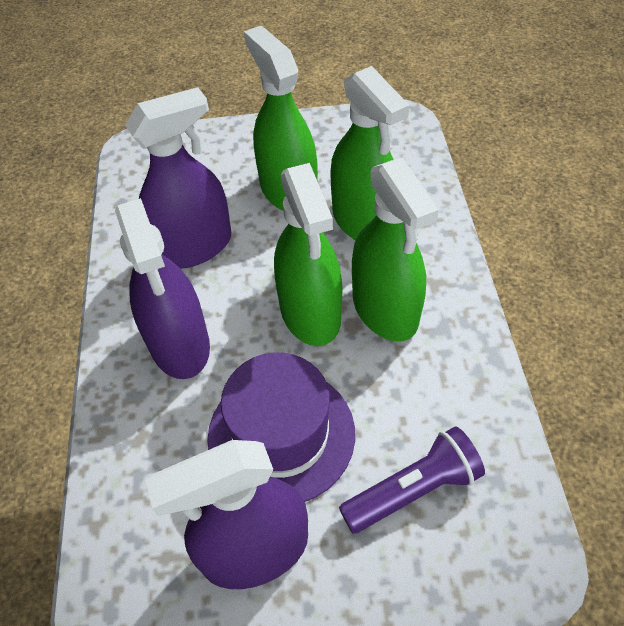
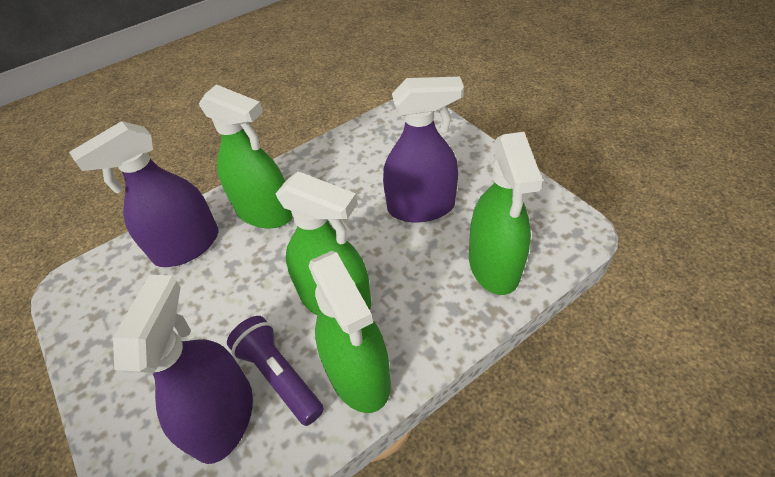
purple hat: 1 -> 0

